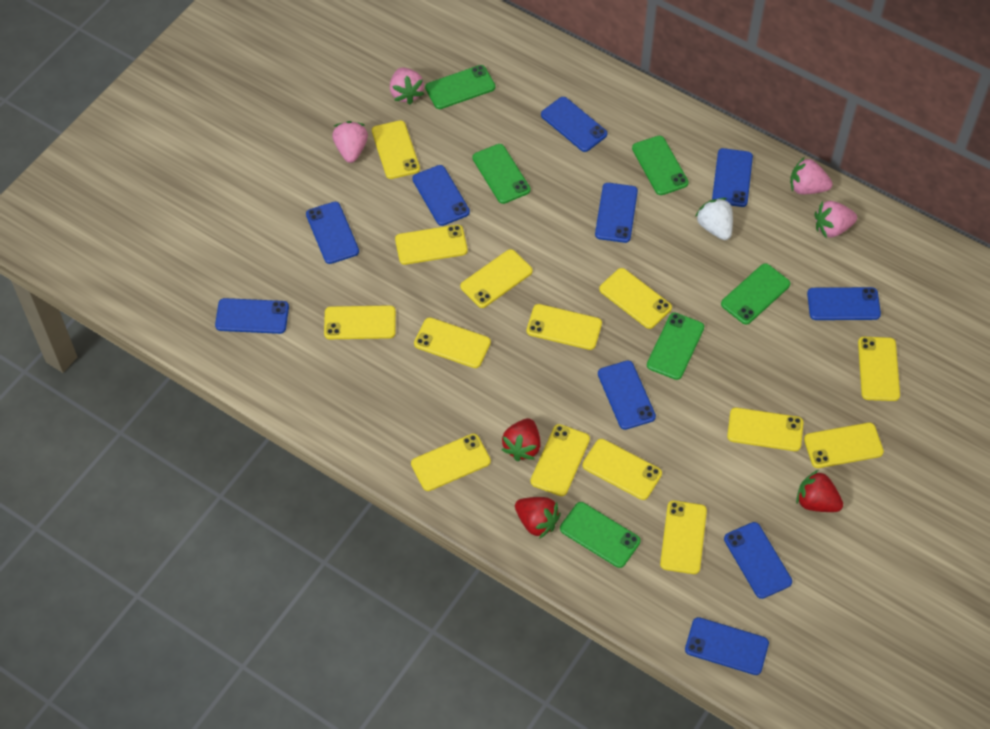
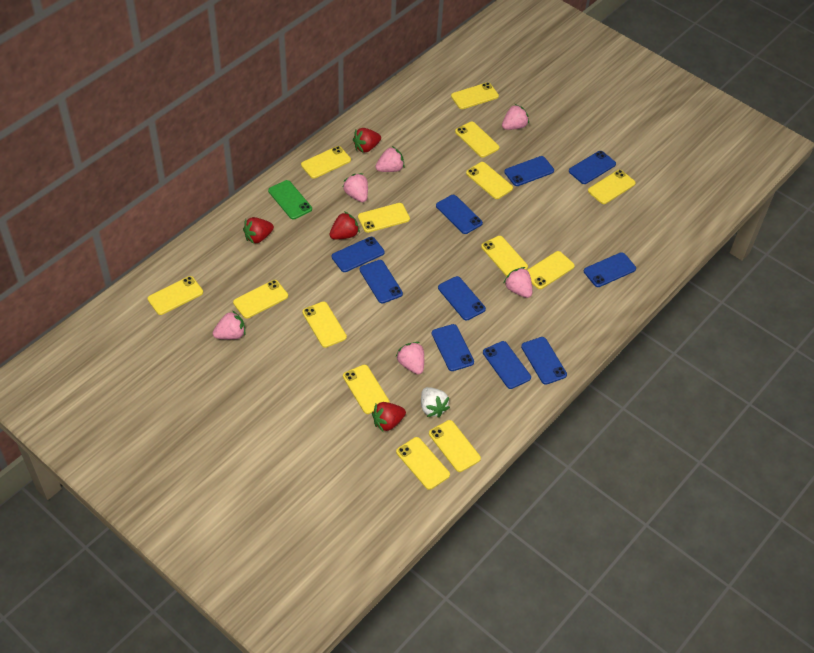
green phone: 6 -> 1
pink strawberry: 4 -> 6
red strawberry: 3 -> 4

